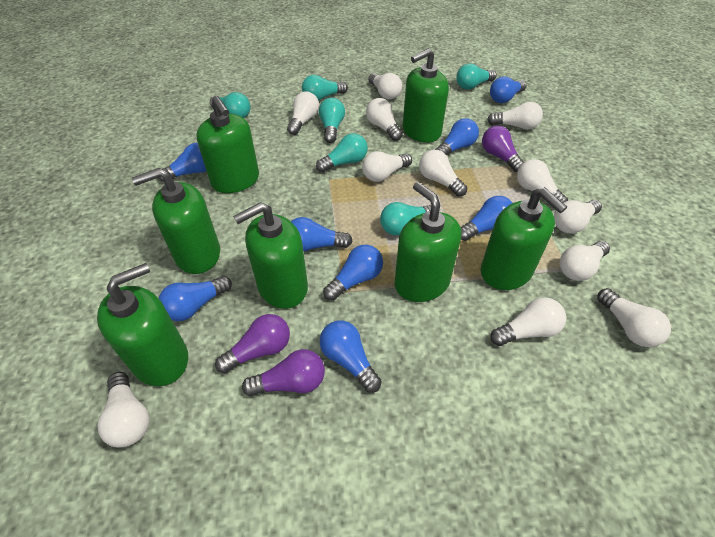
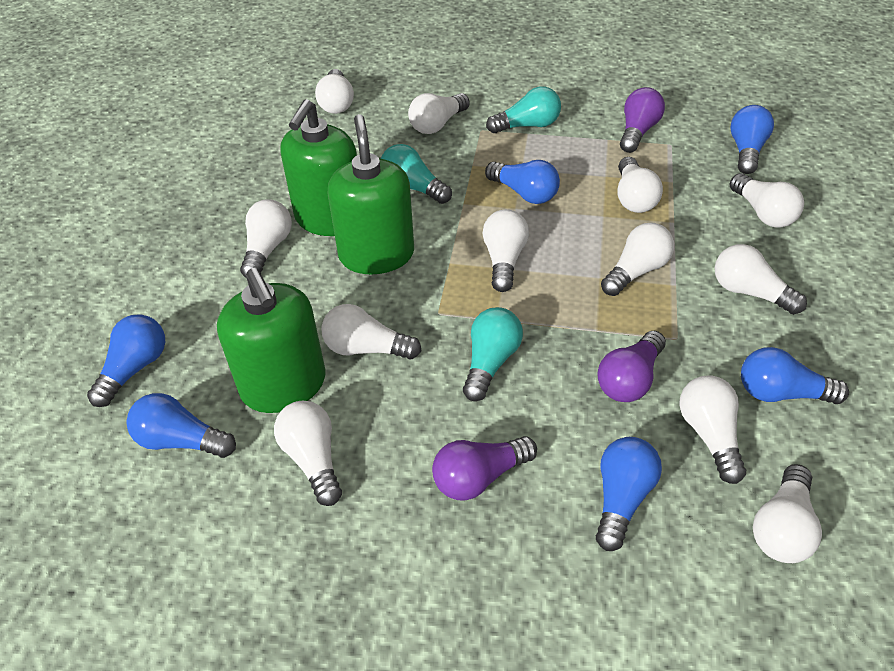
blue light bulb: 8 -> 6
green soap dispenser: 7 -> 3
turquoise light bulb: 6 -> 3

